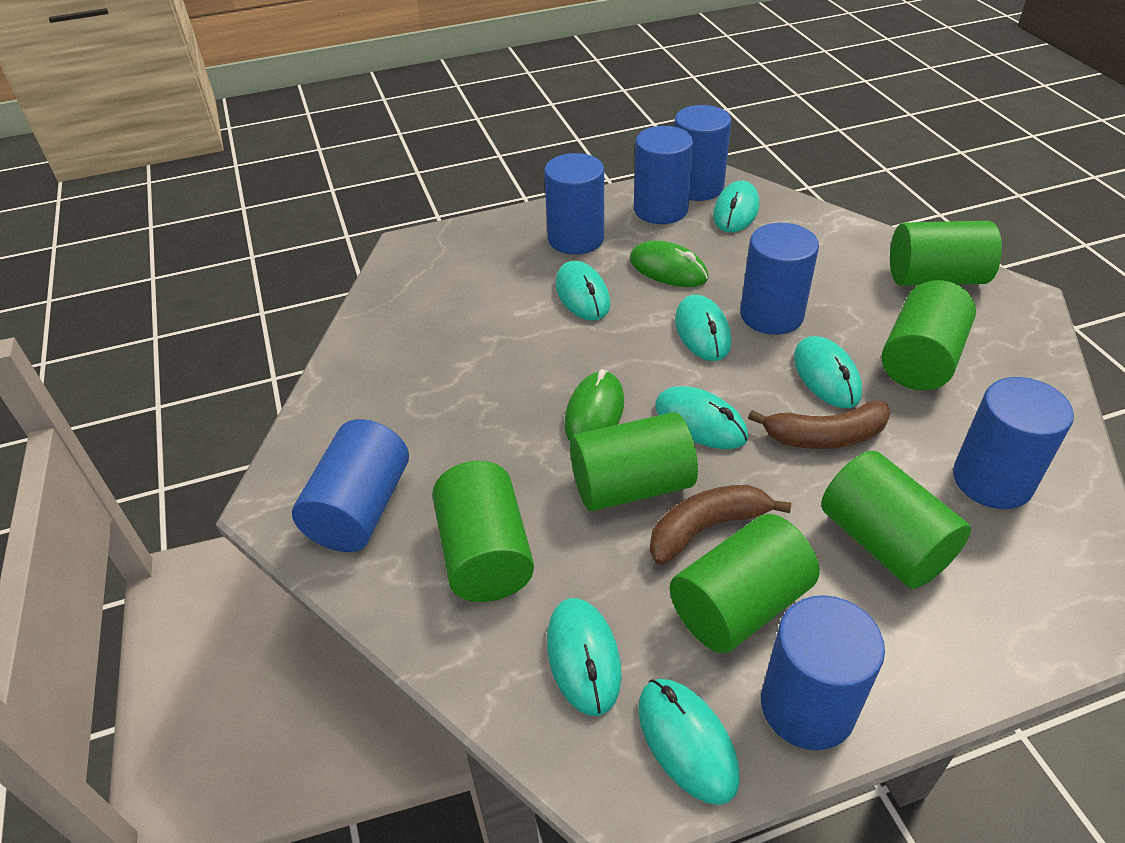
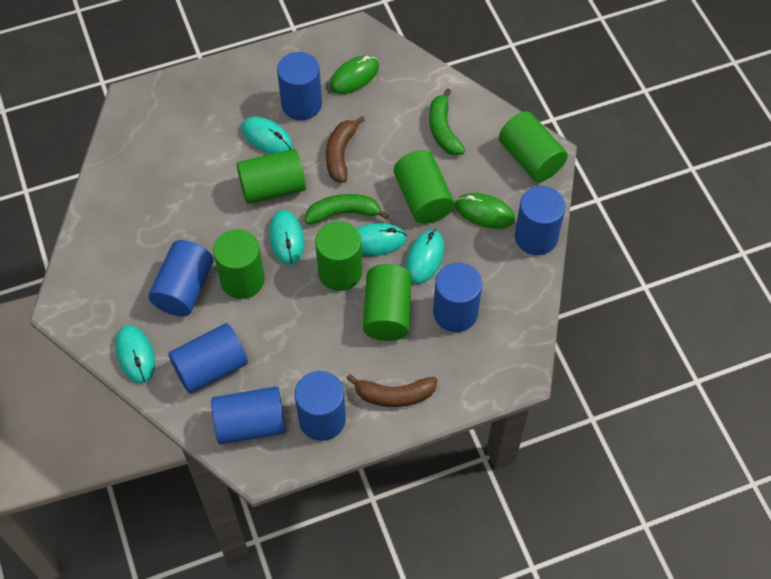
green banana: 0 -> 2
turquoise mouse: 7 -> 5

